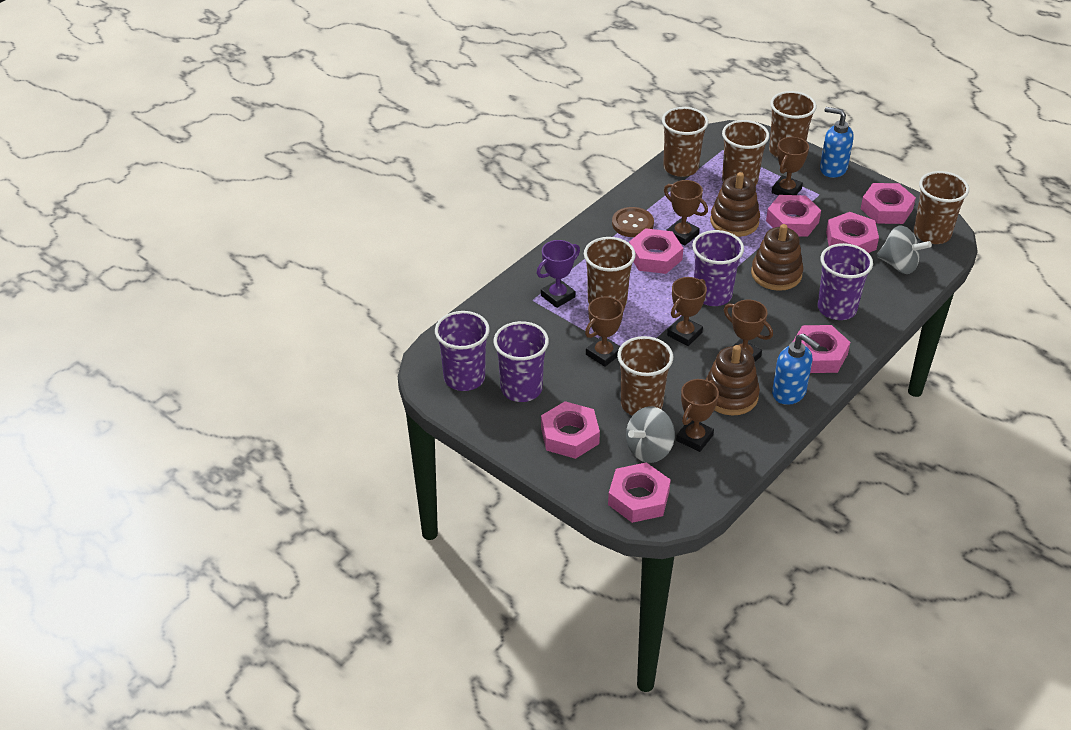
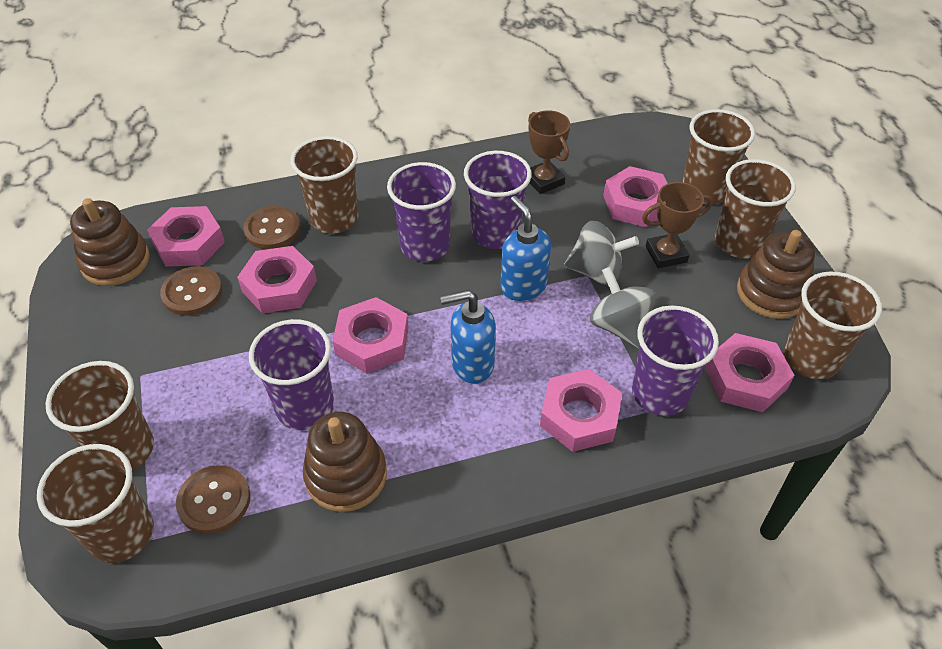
brown button: 1 -> 3
brown trophy: 6 -> 2
pink nut: 7 -> 6
purple trophy: 1 -> 0

